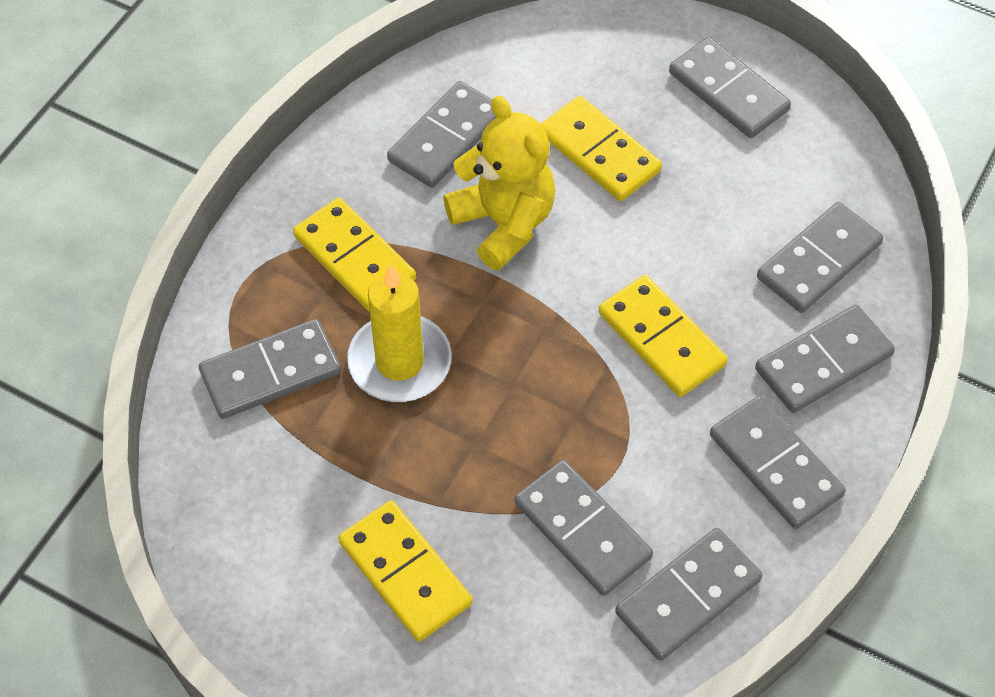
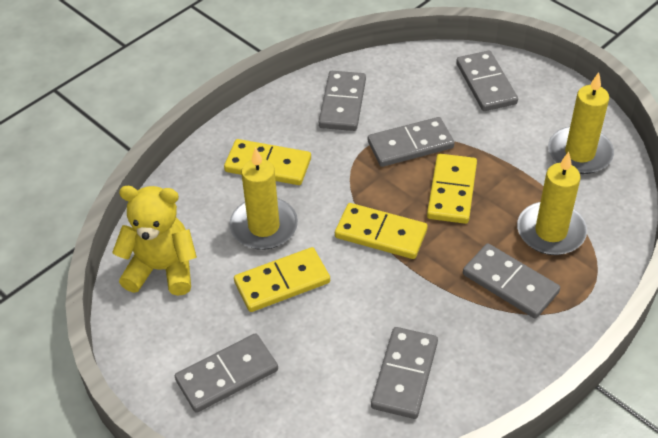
grey domino: 8 -> 6
yellow candle: 1 -> 3

